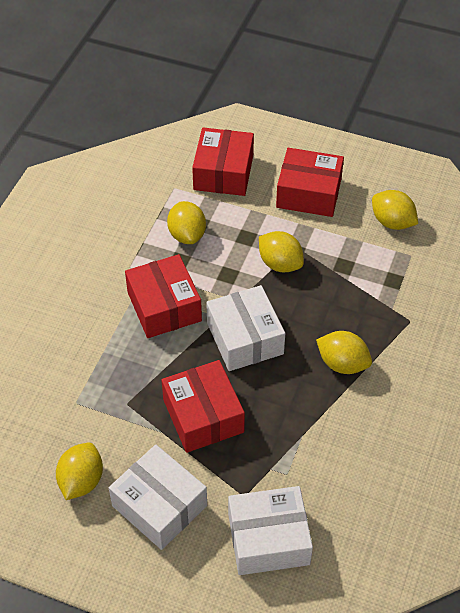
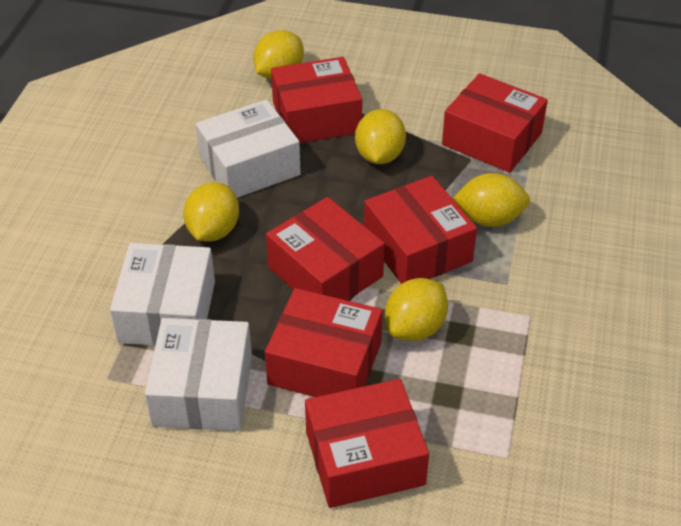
red box: 4 -> 6

